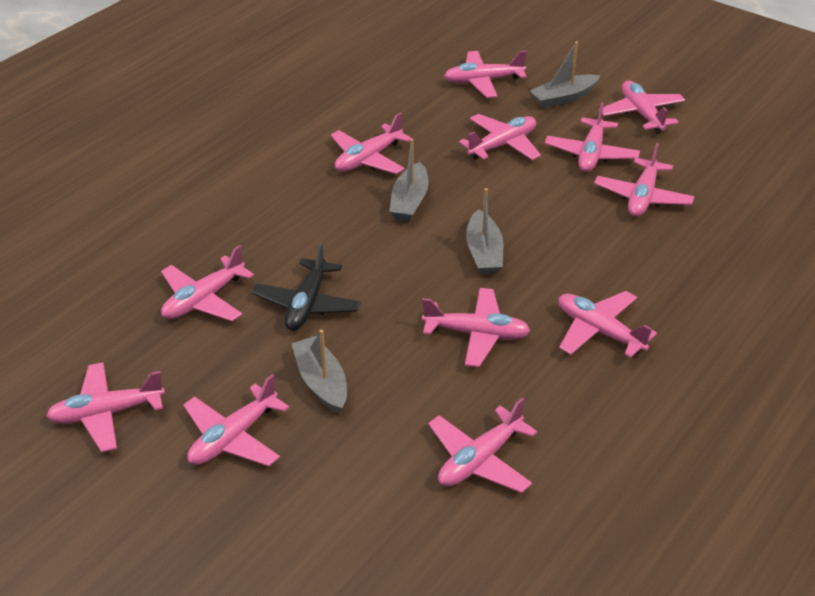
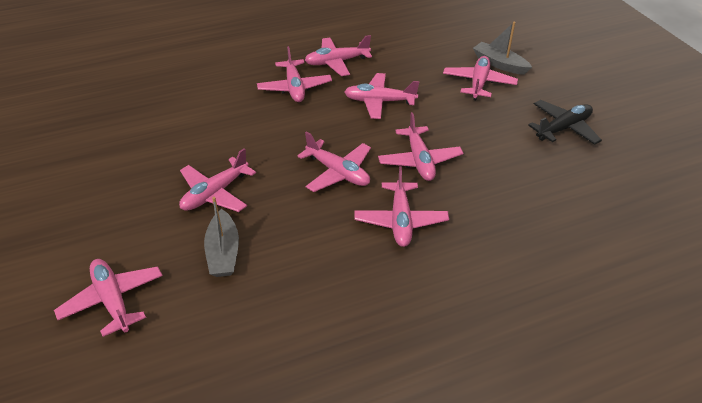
grey boat: 4 -> 2
pink plane: 12 -> 9

